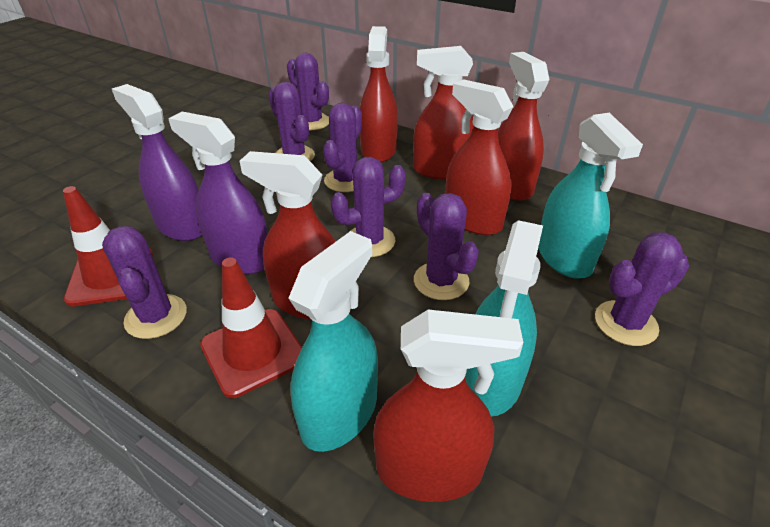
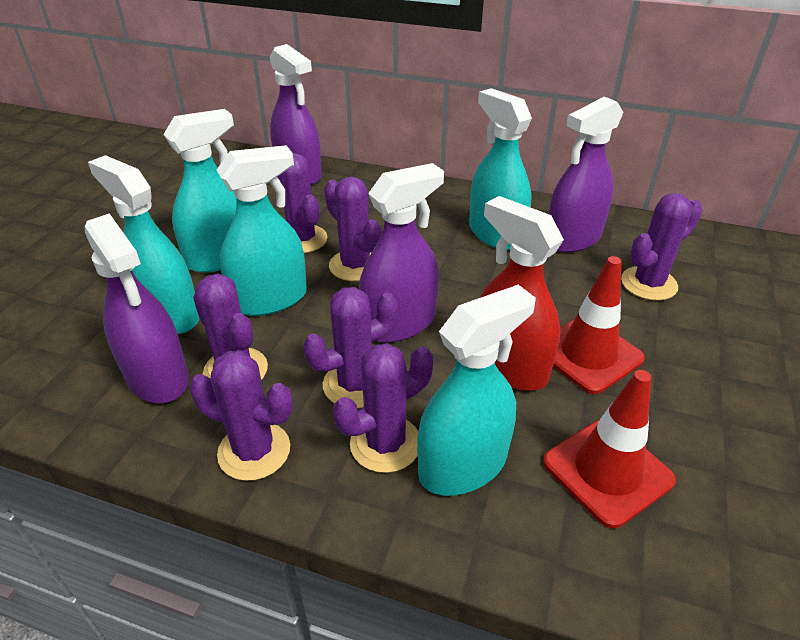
purple spray bottle: 2 -> 4
red spray bottle: 6 -> 1
turquoise spray bottle: 3 -> 5

